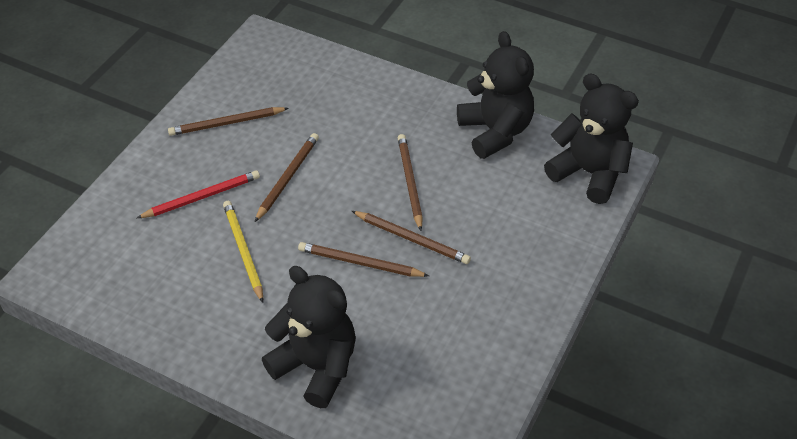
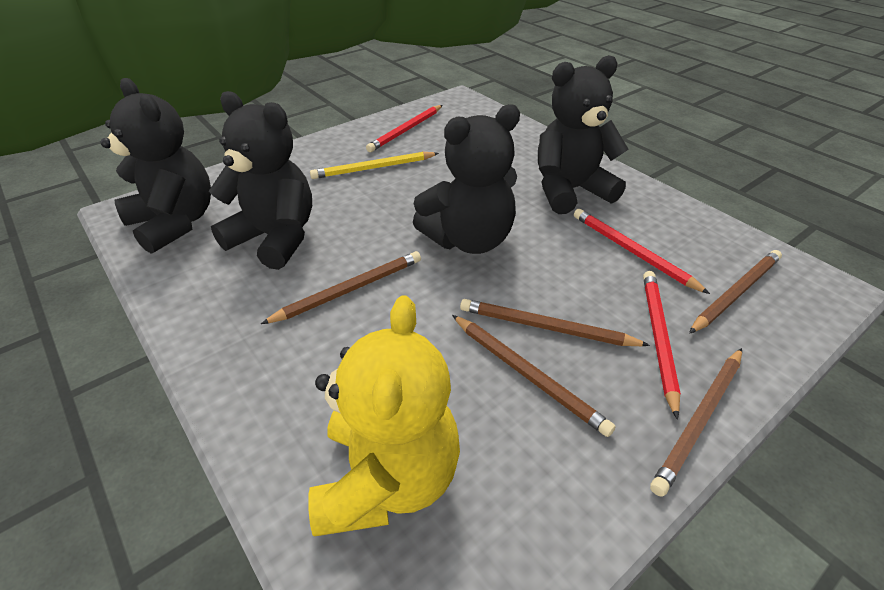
black teddy bear: 3 -> 4
red pencil: 1 -> 3
yellow teddy bear: 0 -> 1

